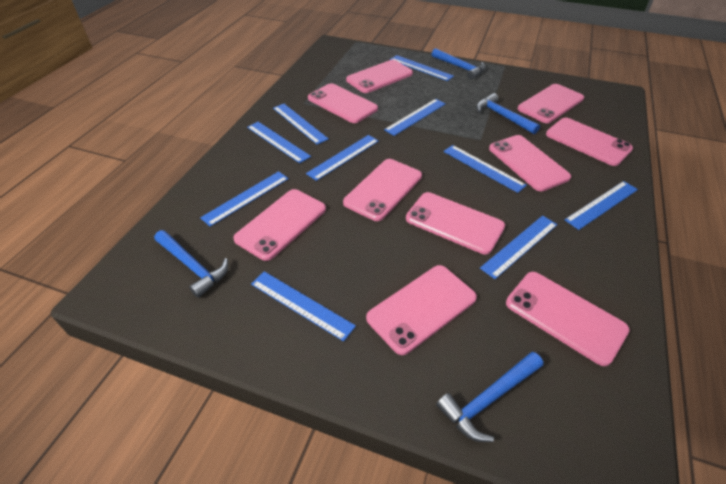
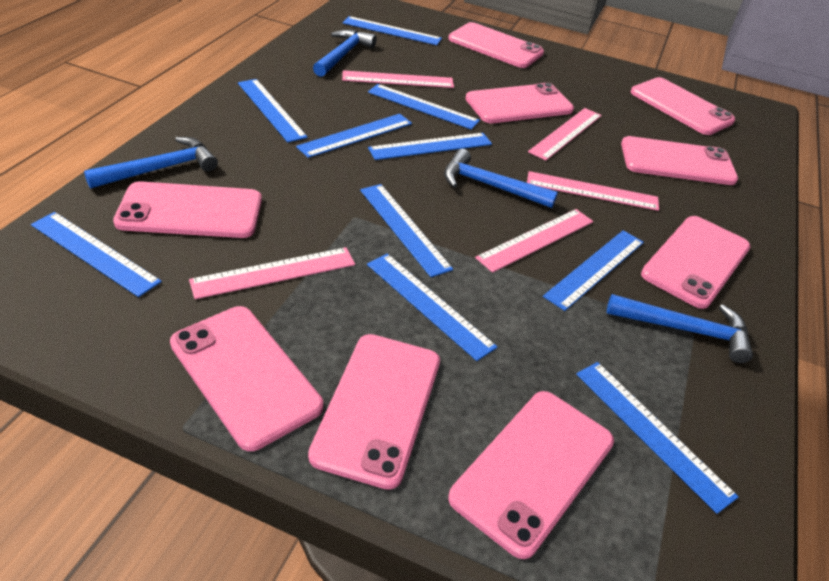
pink phone: 10 -> 9
pink ruler: 0 -> 5

